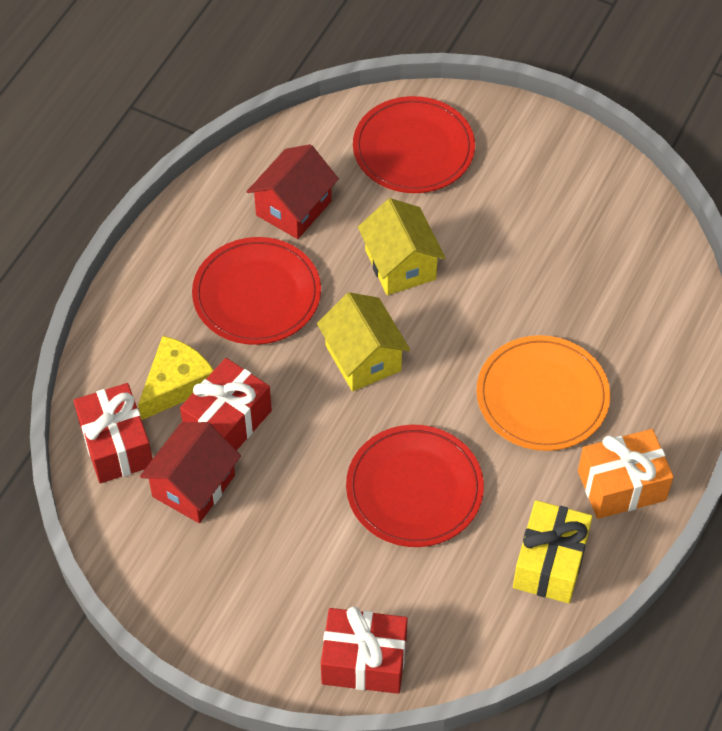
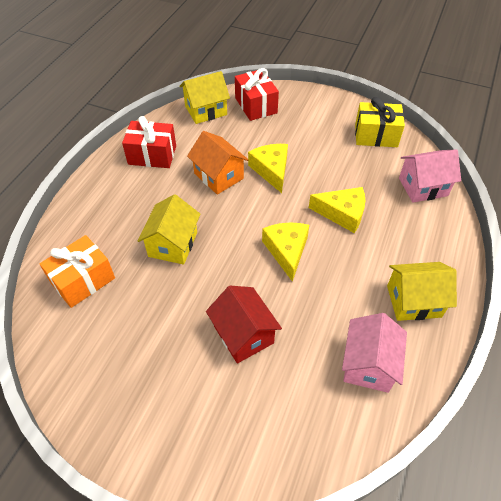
orange house: 0 -> 1
orange plate: 1 -> 0
pink house: 0 -> 2
red gift: 3 -> 2
red house: 2 -> 1
red plate: 3 -> 0
yellow cheese: 1 -> 3
yellow house: 2 -> 3

